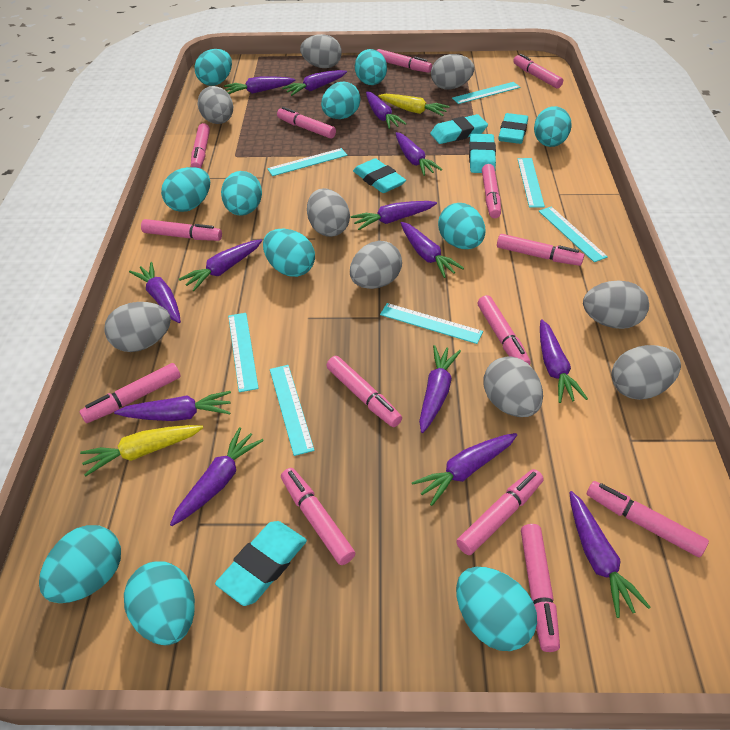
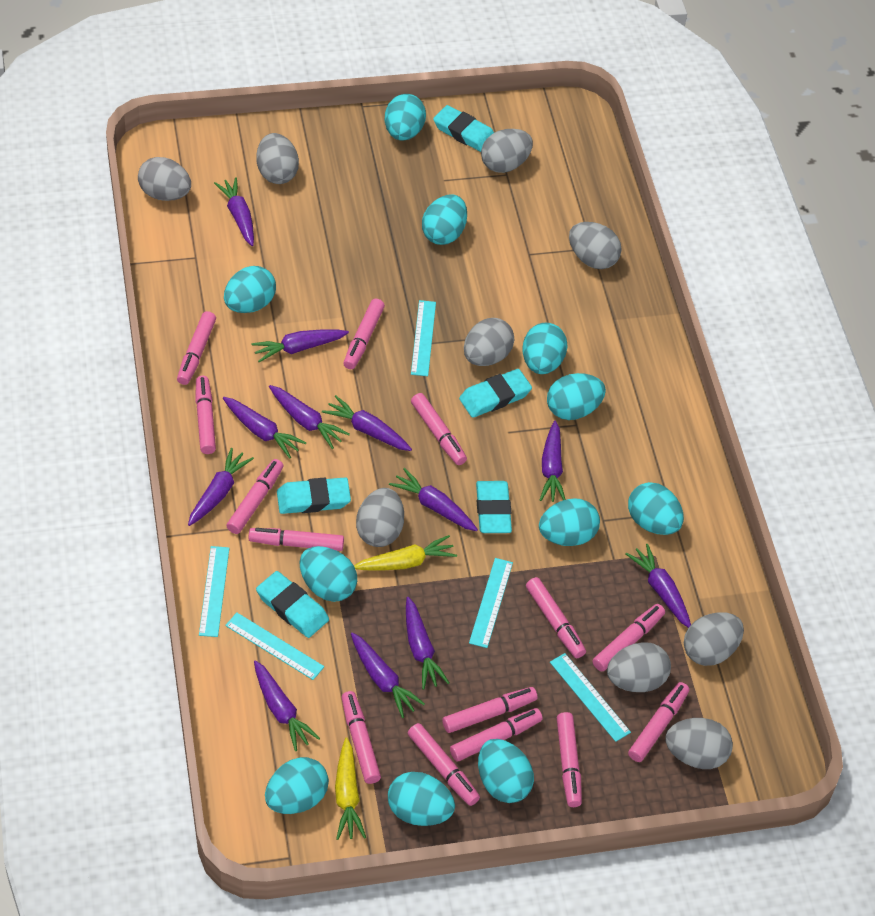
purple carrot: 14 -> 12
turquoise ruler: 7 -> 5

